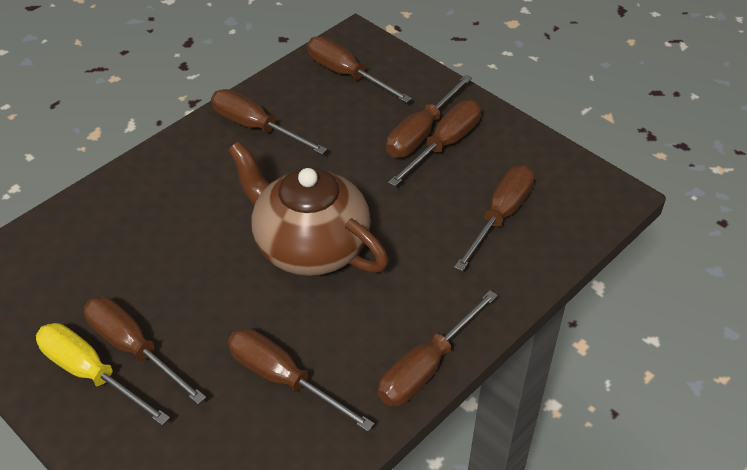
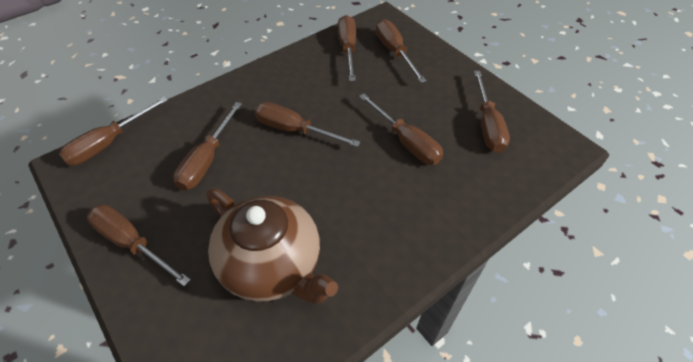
yellow screwdriver: 1 -> 0

